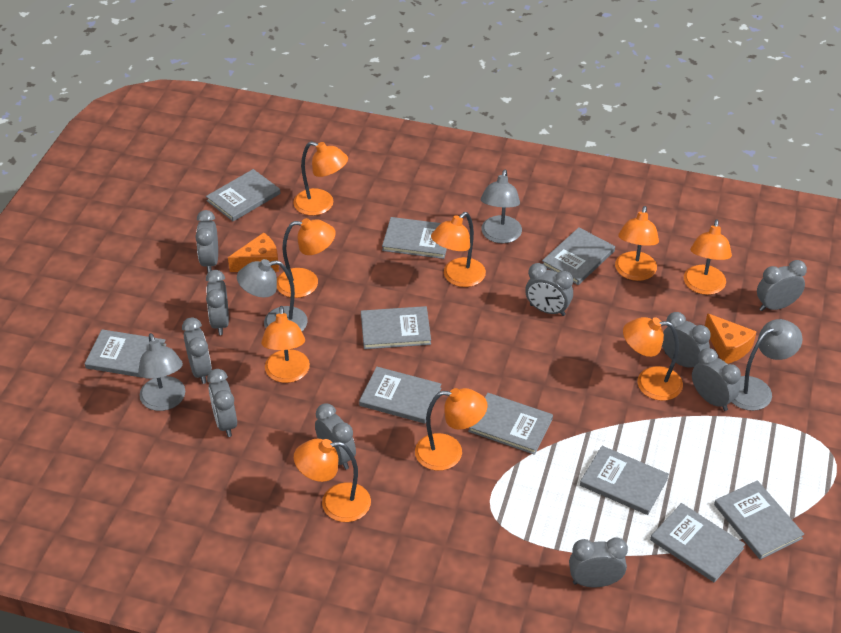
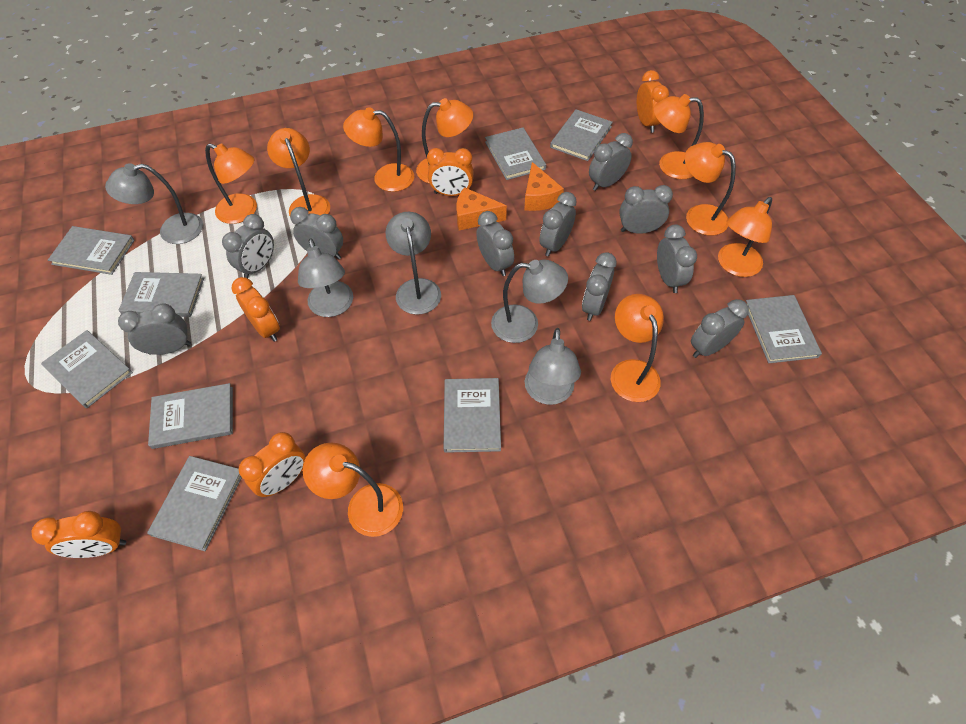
grey book: 10 -> 9
grey lamp: 4 -> 5
orange clock: 0 -> 5

